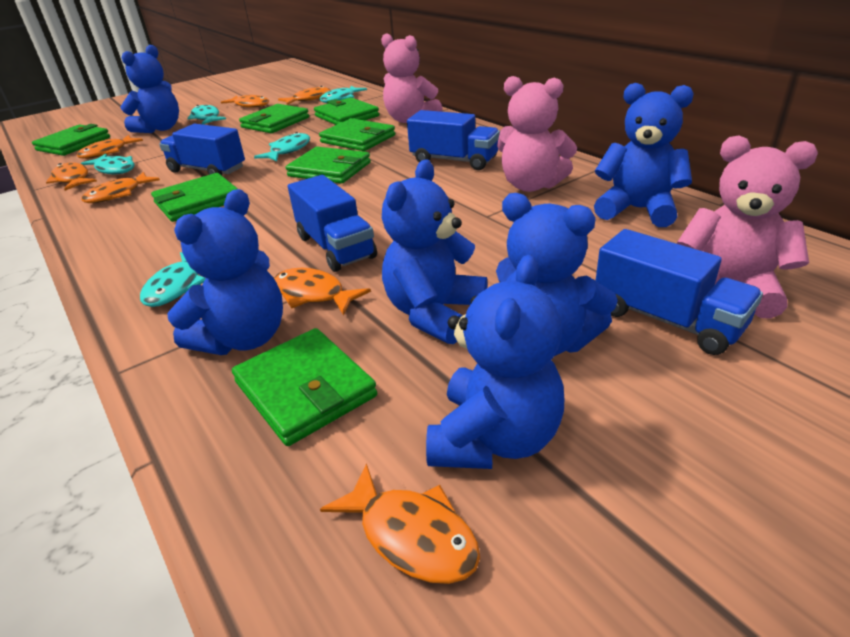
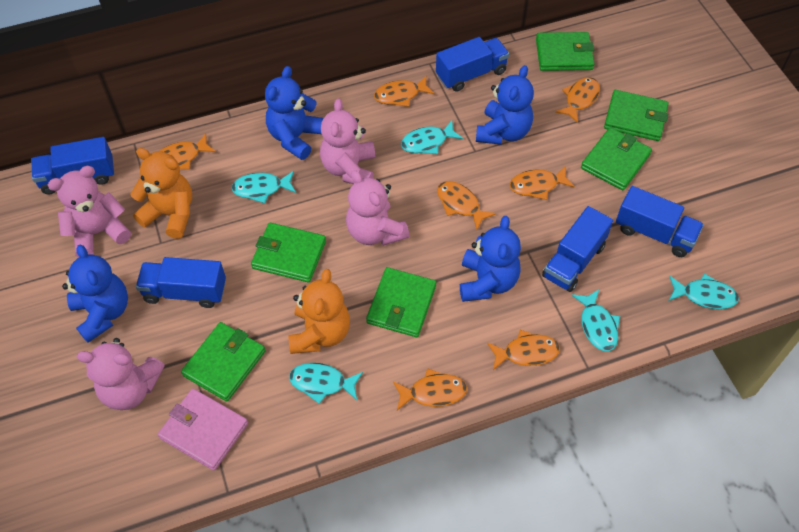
blue teddy bear: 6 -> 4
blue truck: 4 -> 5
green wallet: 7 -> 6
orange teddy bear: 0 -> 2
pink teddy bear: 3 -> 4
pink wallet: 0 -> 1

